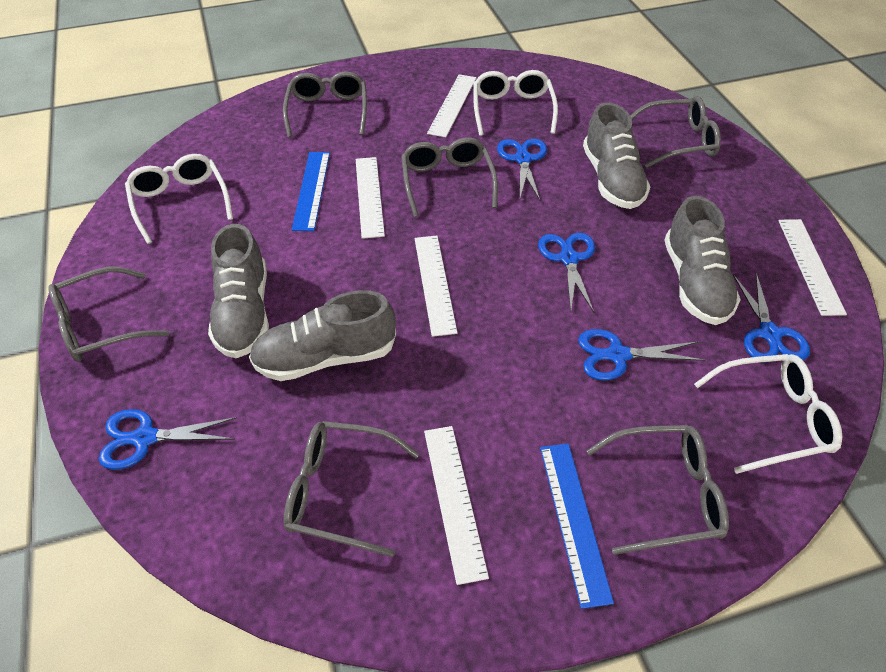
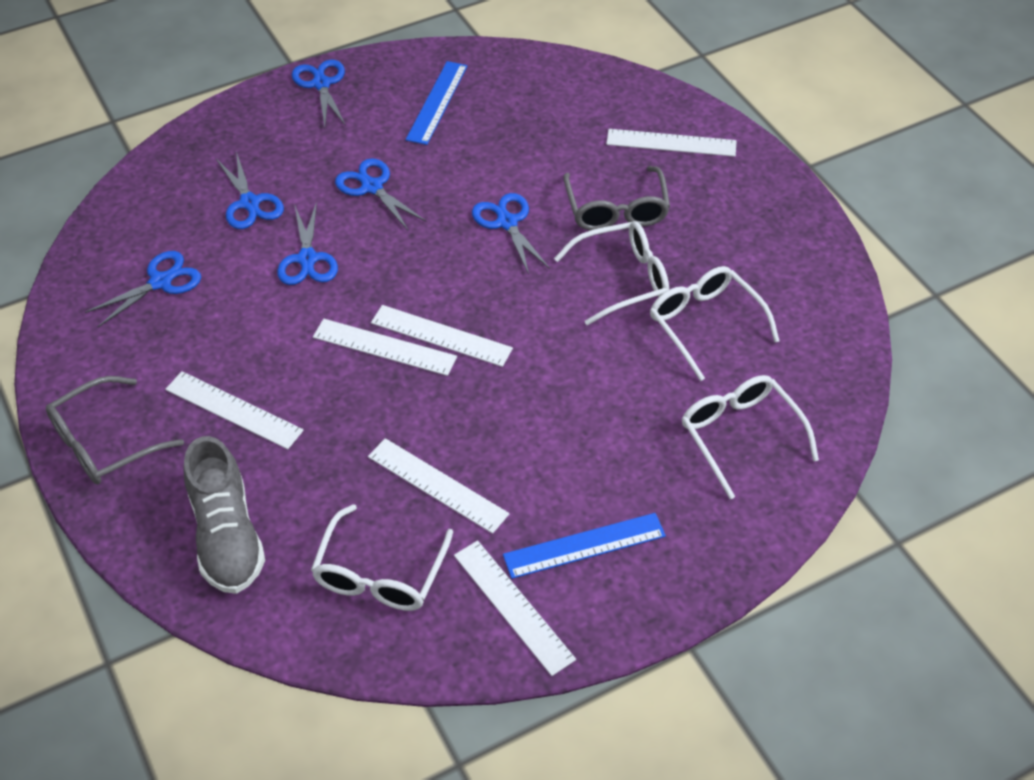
blue scissors: 5 -> 6
grey glasses: 6 -> 2
grey shoe: 4 -> 1
white glasses: 3 -> 4
white ruler: 5 -> 6

